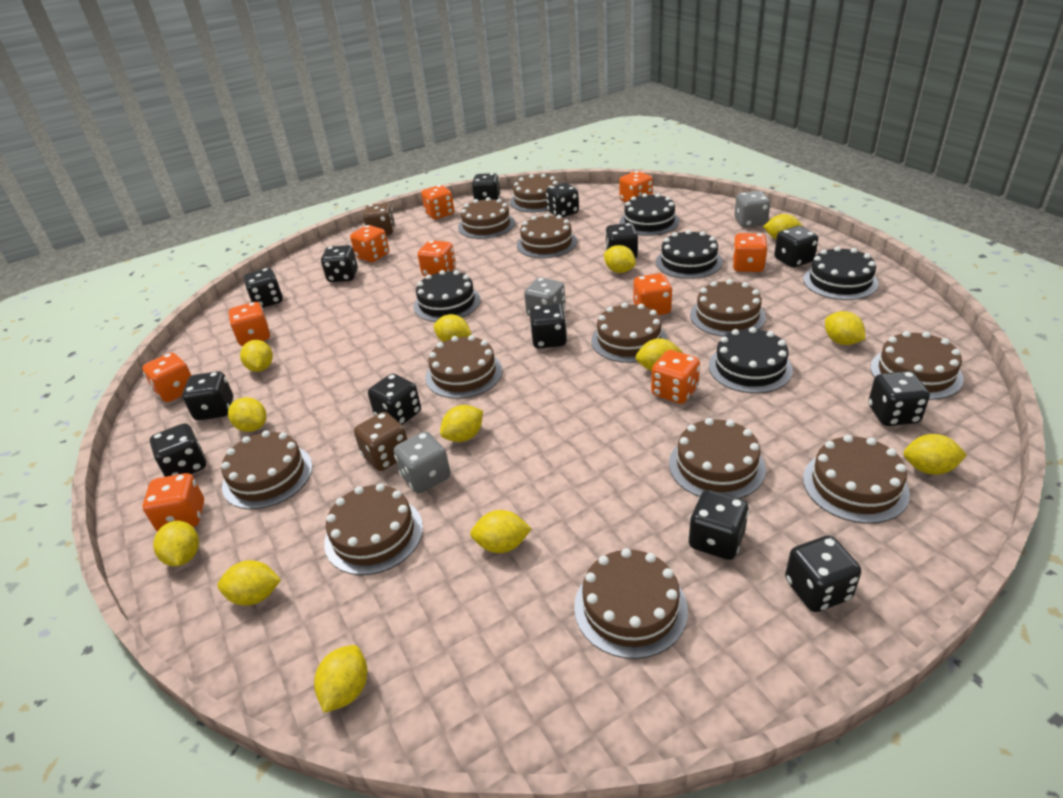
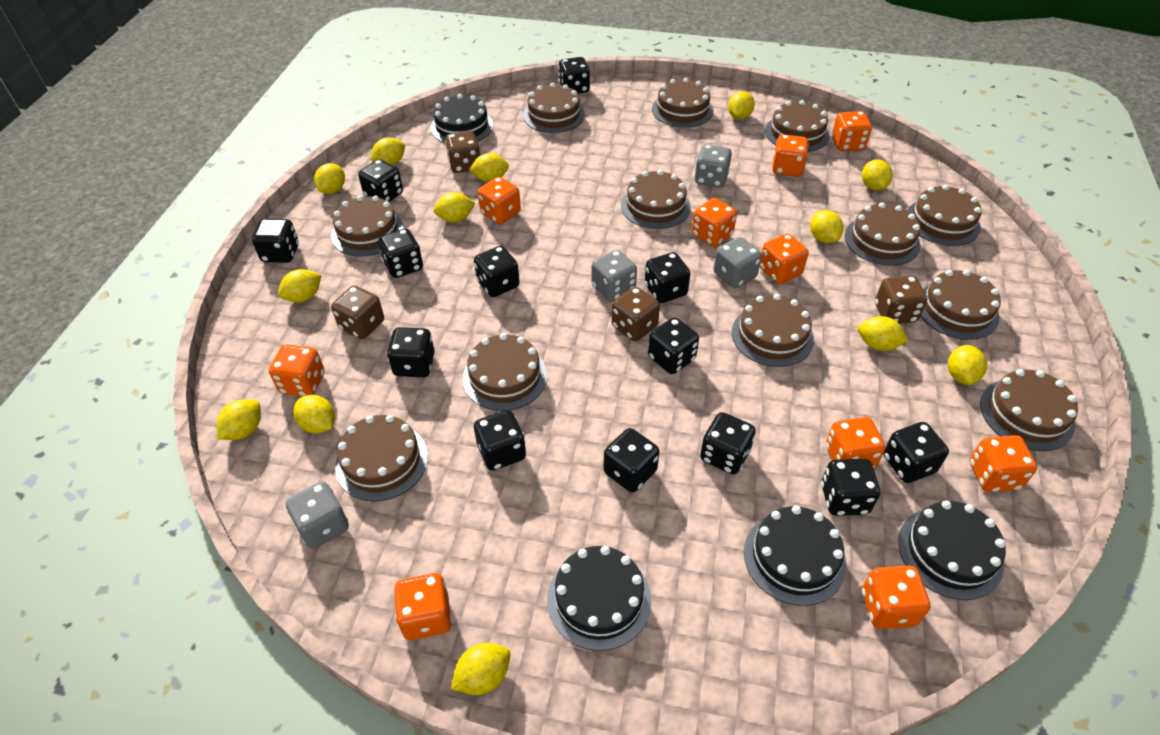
black cake: 5 -> 4
brown dice: 2 -> 4
grey dice: 3 -> 4

